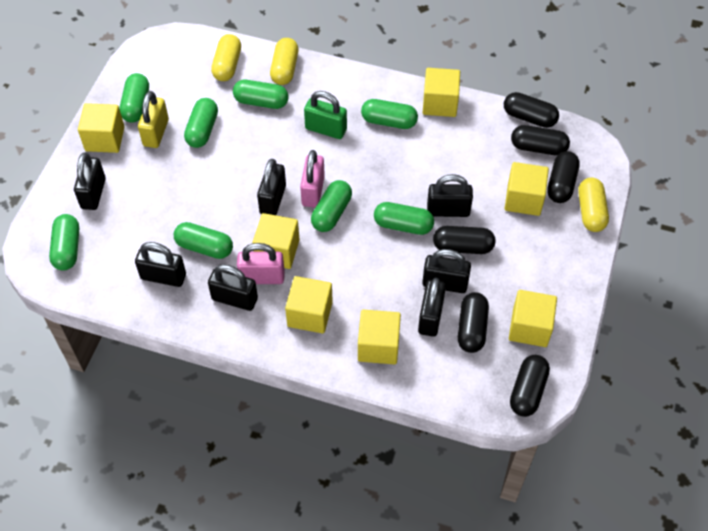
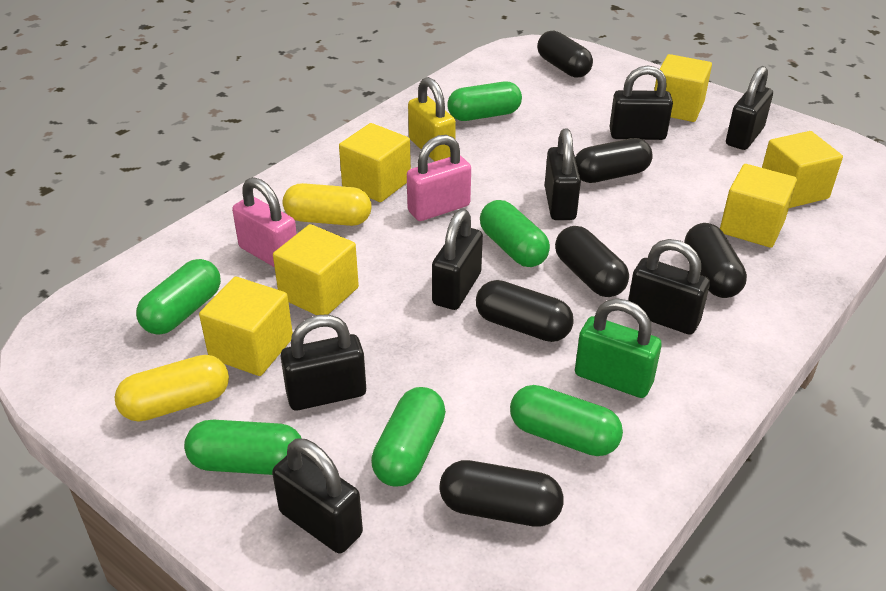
green capsule: 8 -> 6
yellow capsule: 3 -> 2
yellow cube: 7 -> 6

